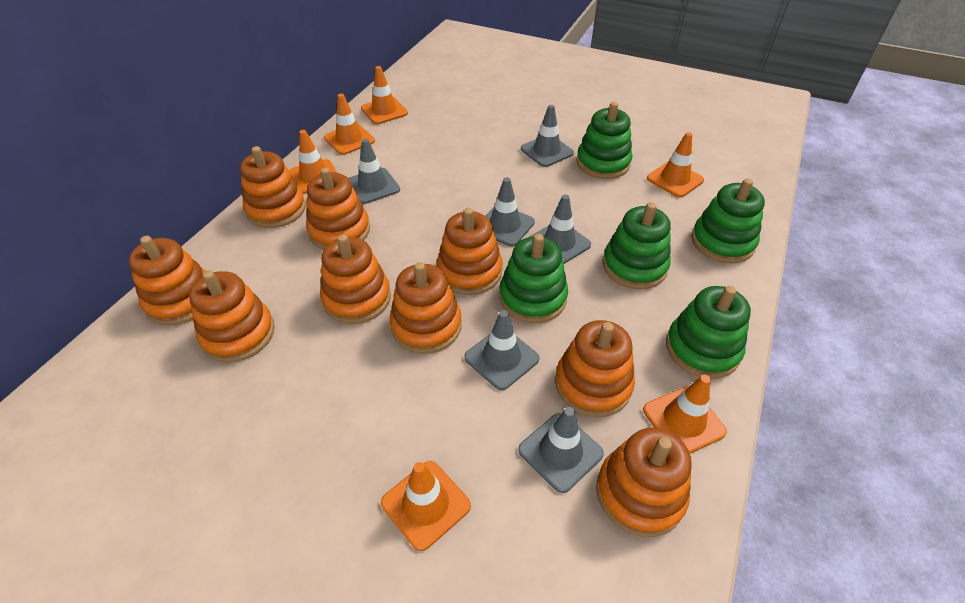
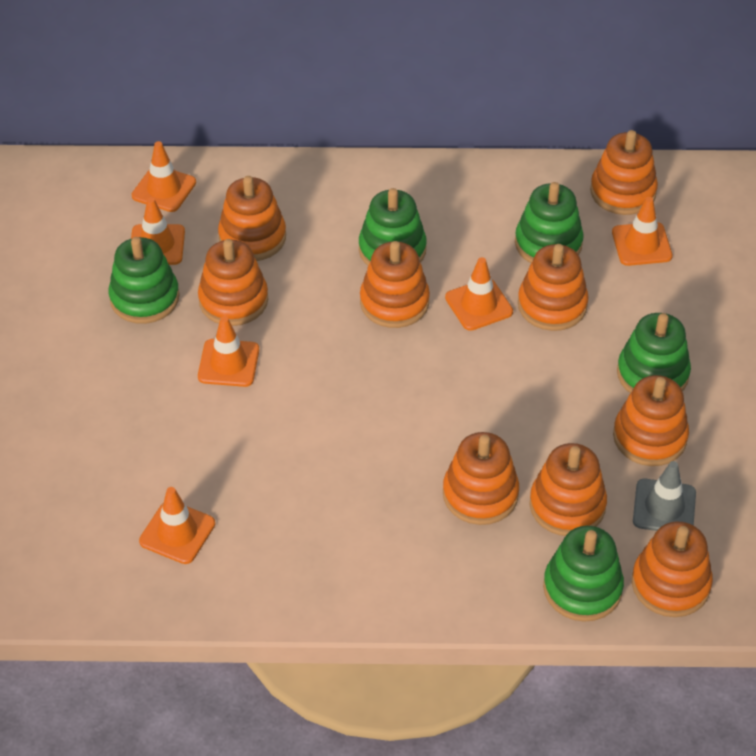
grey traffic cone: 6 -> 1

